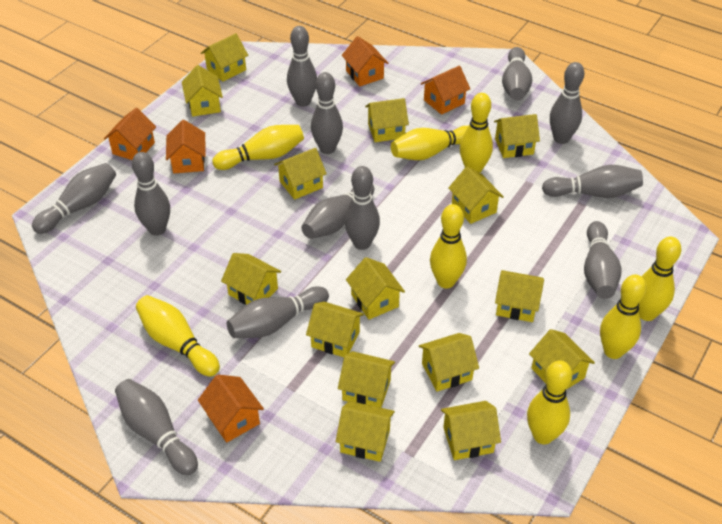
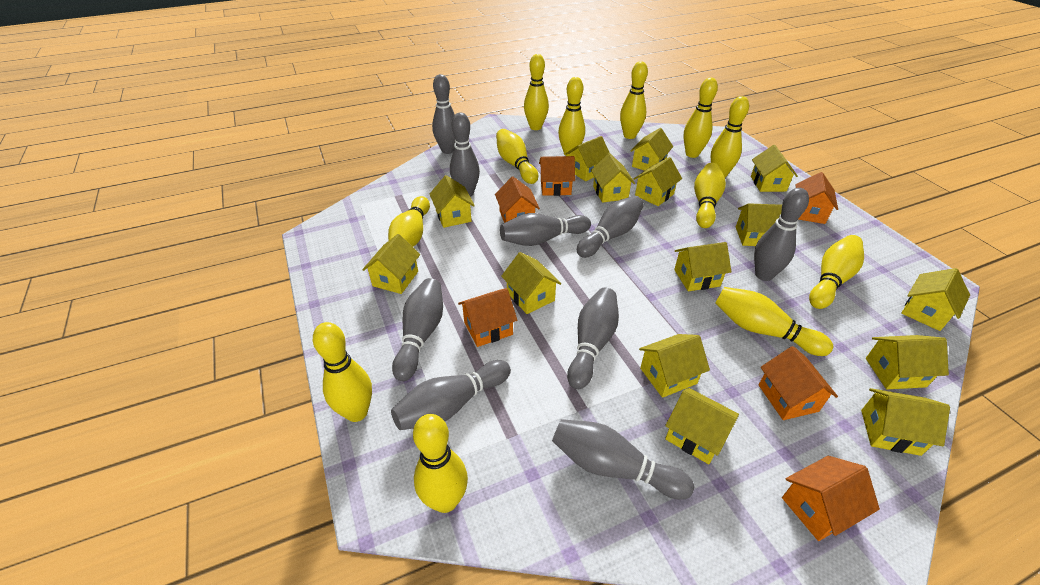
grey bowling pin: 12 -> 9
orange house: 5 -> 6
yellow bowling pin: 8 -> 12

